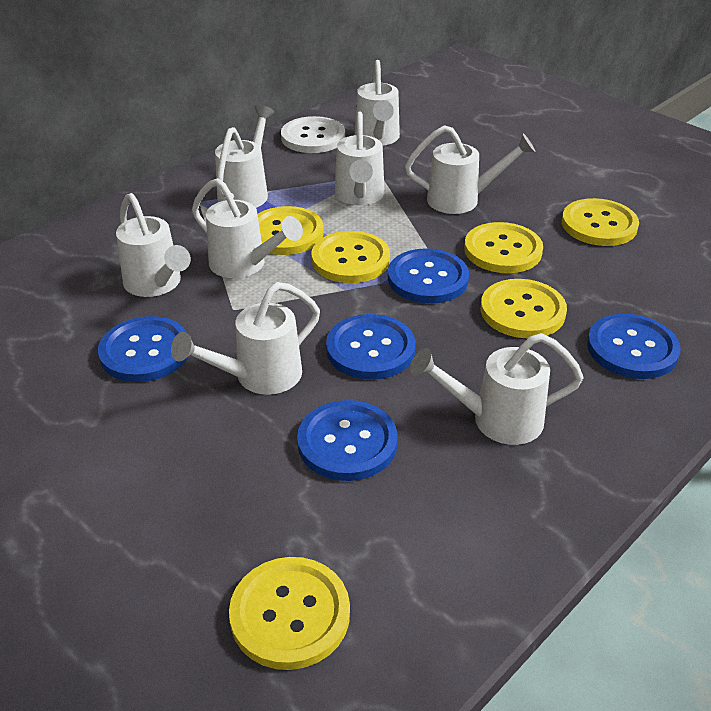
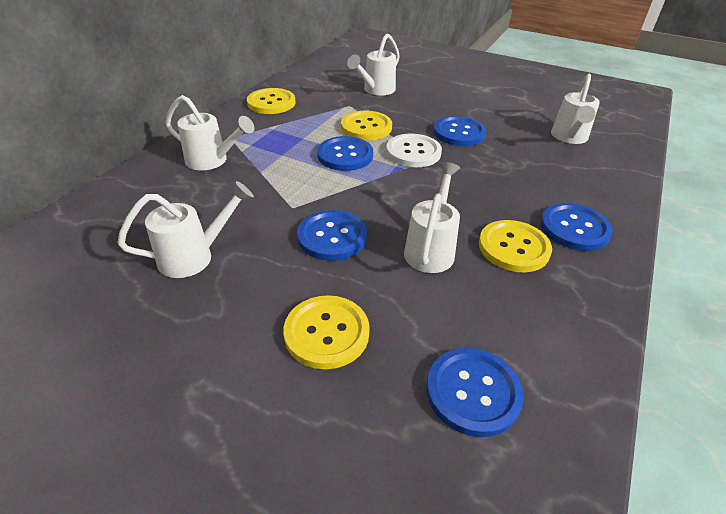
white watering can: 8 -> 5
yellow button: 6 -> 4

